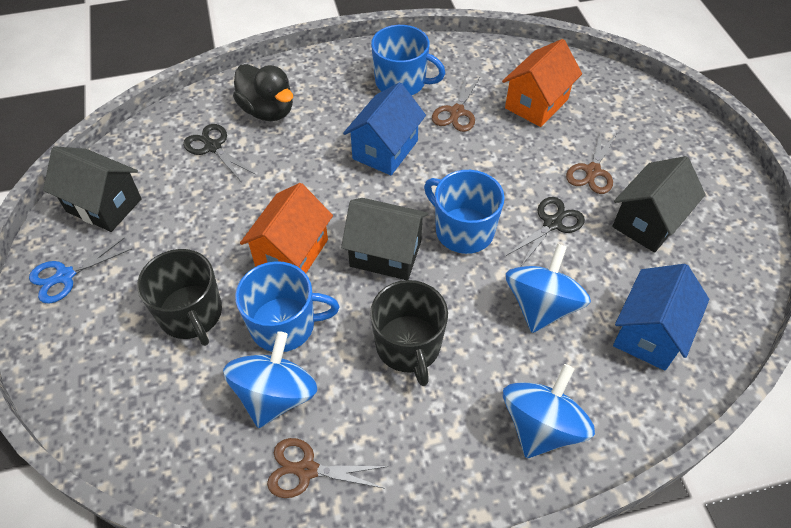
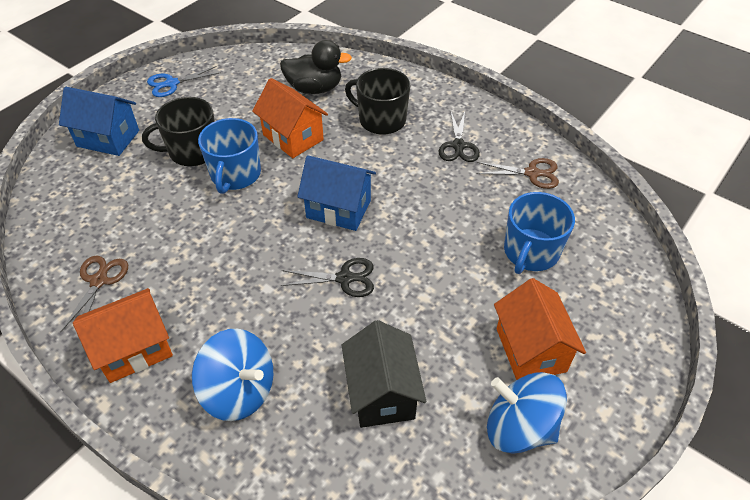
black house: 3 -> 1
blue mug: 3 -> 2
blue spinning top: 3 -> 2
brown scissors: 3 -> 2
orange house: 2 -> 3

